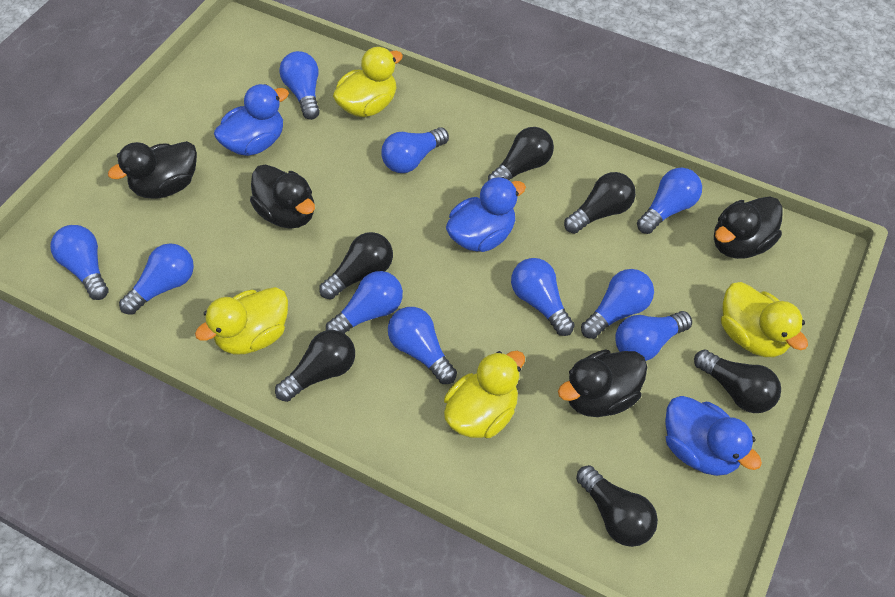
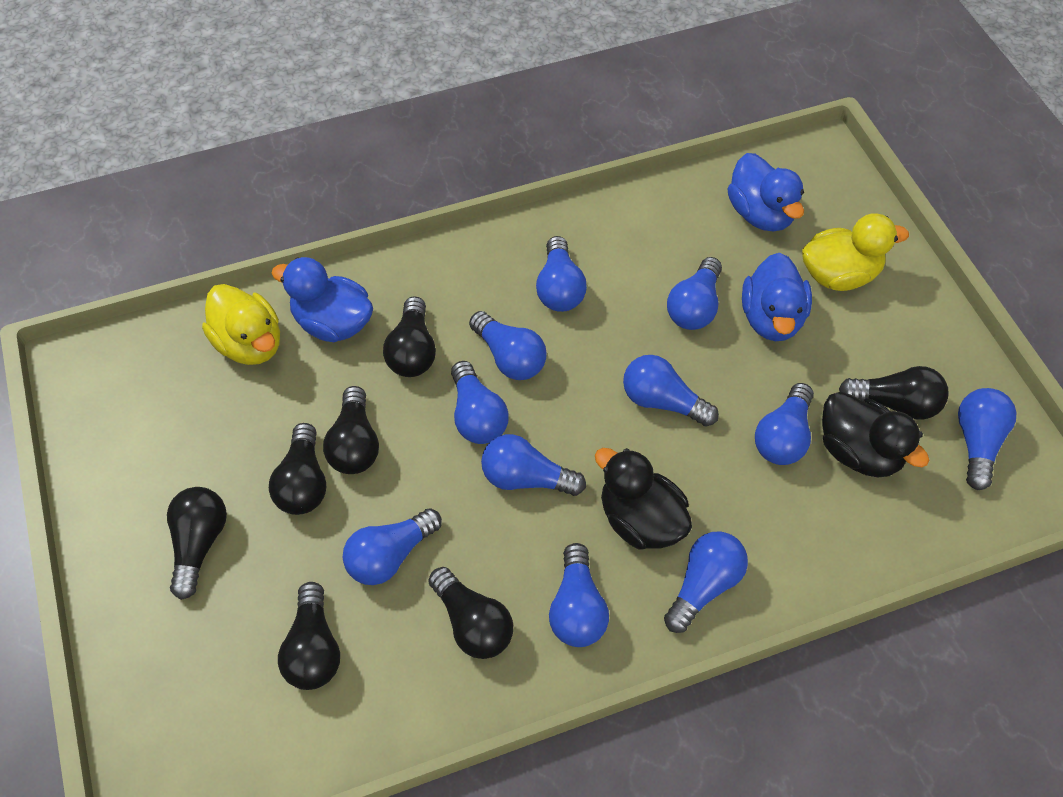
black duck: 4 -> 2
black light bulb: 6 -> 7
blue light bulb: 10 -> 11
yellow duck: 4 -> 2

